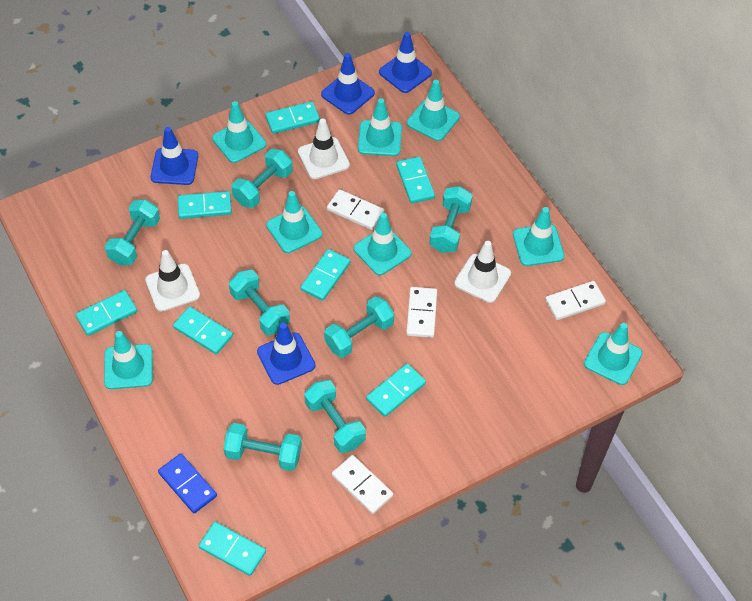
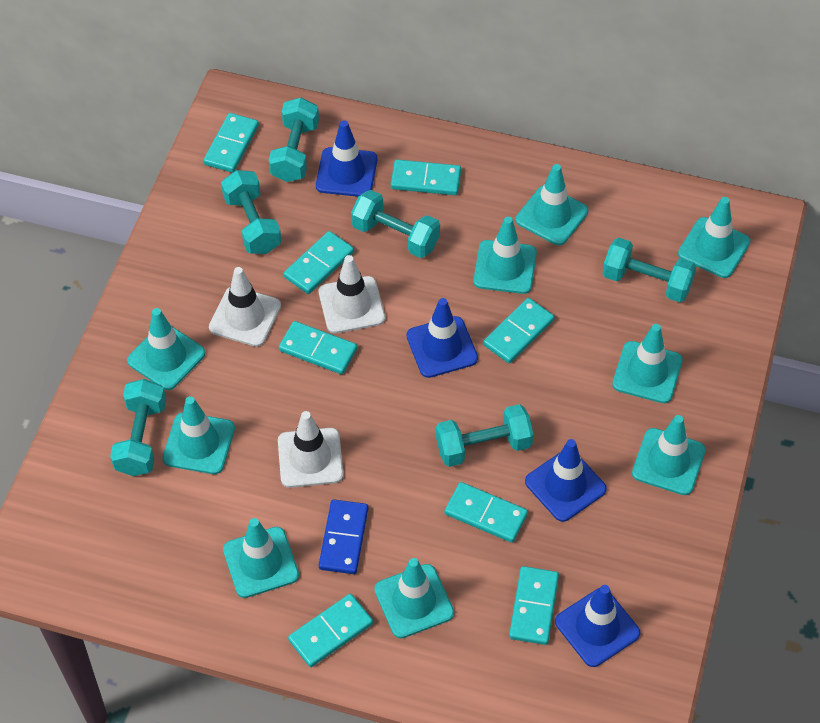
turquoise dumbbell: 7 -> 6
turquoise traffic cone: 8 -> 9
white domino: 4 -> 0

